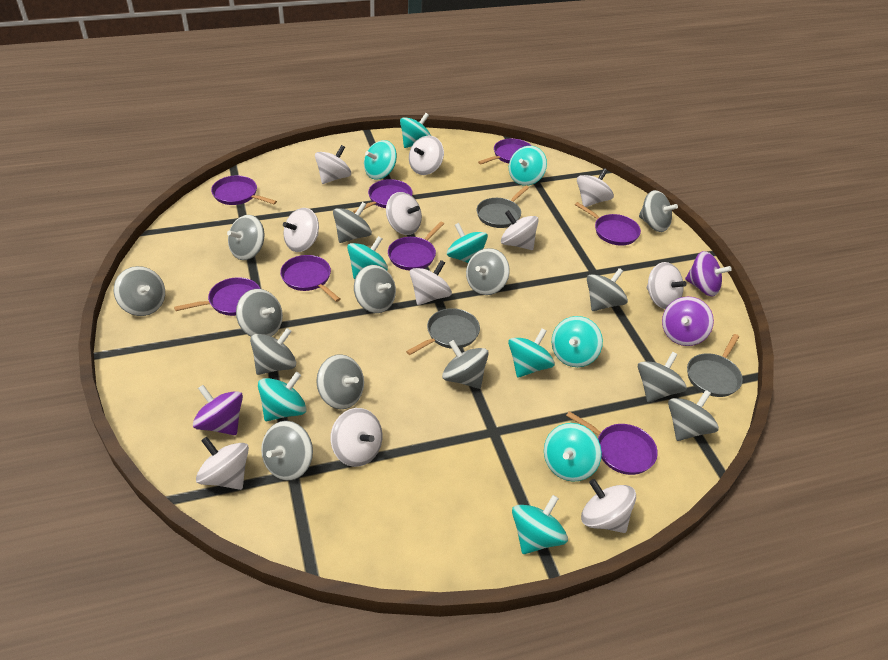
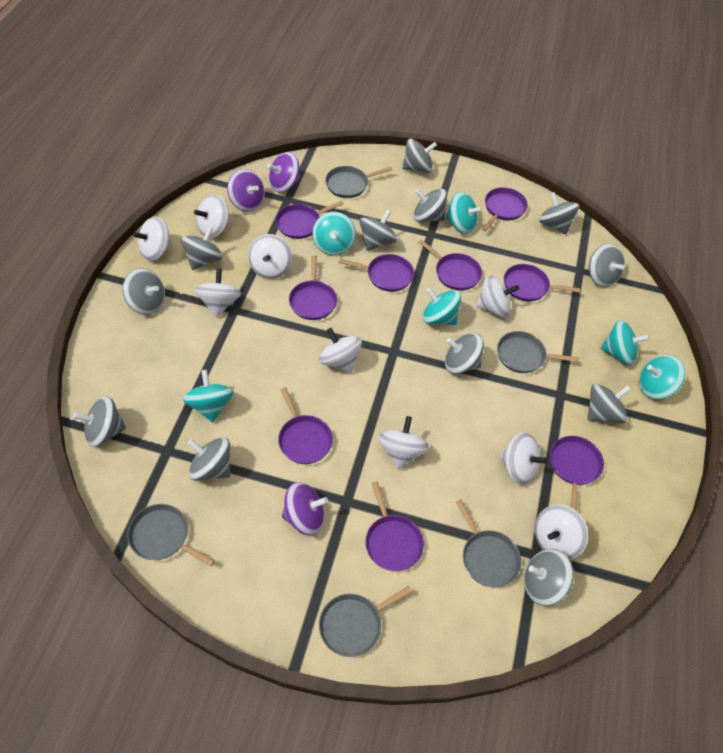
grey pan: 3 -> 5
grey spinning top: 14 -> 12
purple pan: 8 -> 9
turquoise spinning top: 10 -> 6
white spinning top: 11 -> 9

